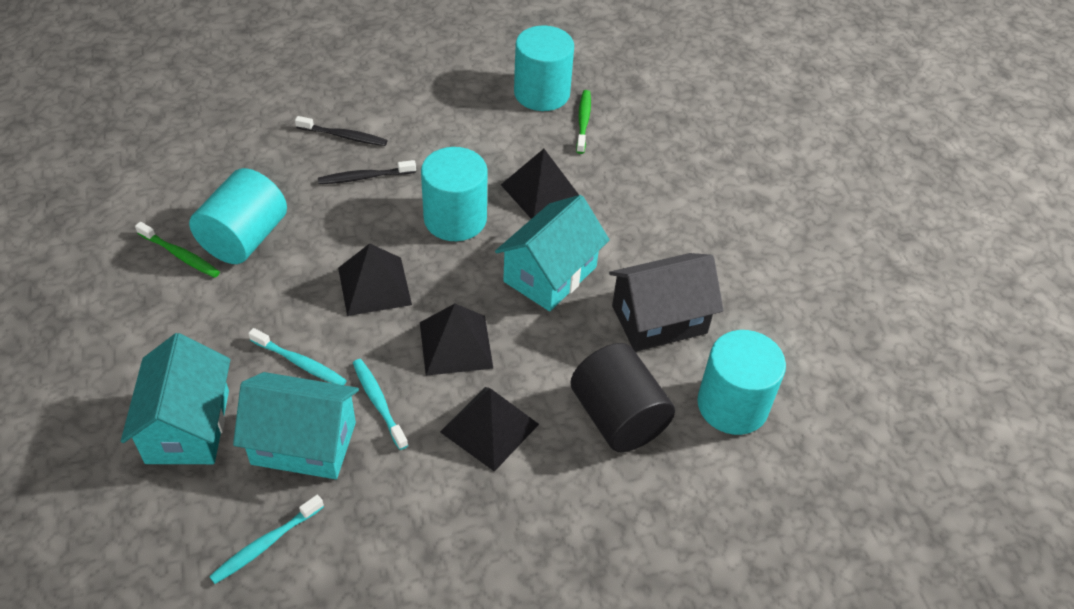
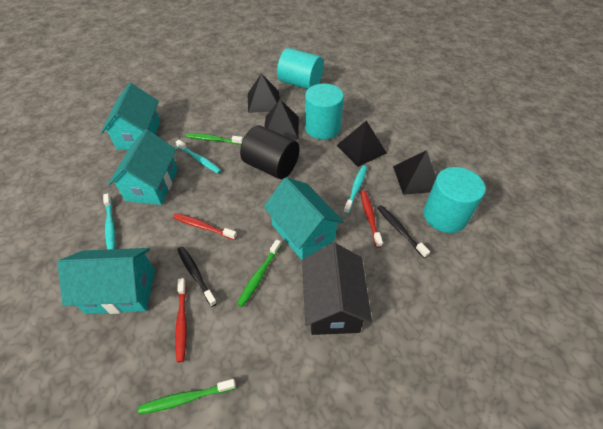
green toothbrush: 2 -> 3
red toothbrush: 0 -> 3
turquoise cylinder: 4 -> 3
turquoise house: 3 -> 4

